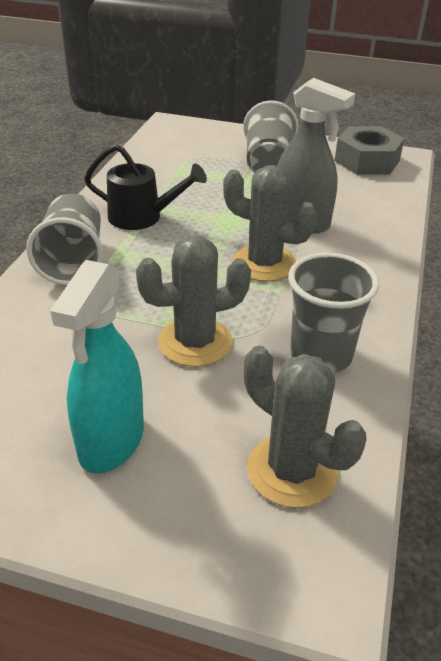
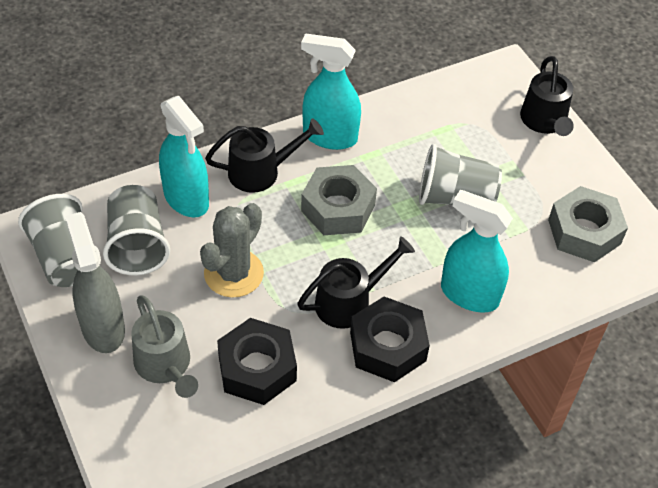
black nut: 0 -> 2
black watering can: 1 -> 3
grey cactus: 3 -> 1
grey nut: 1 -> 2
grey watering can: 0 -> 1
turquoise spray bottle: 1 -> 3

